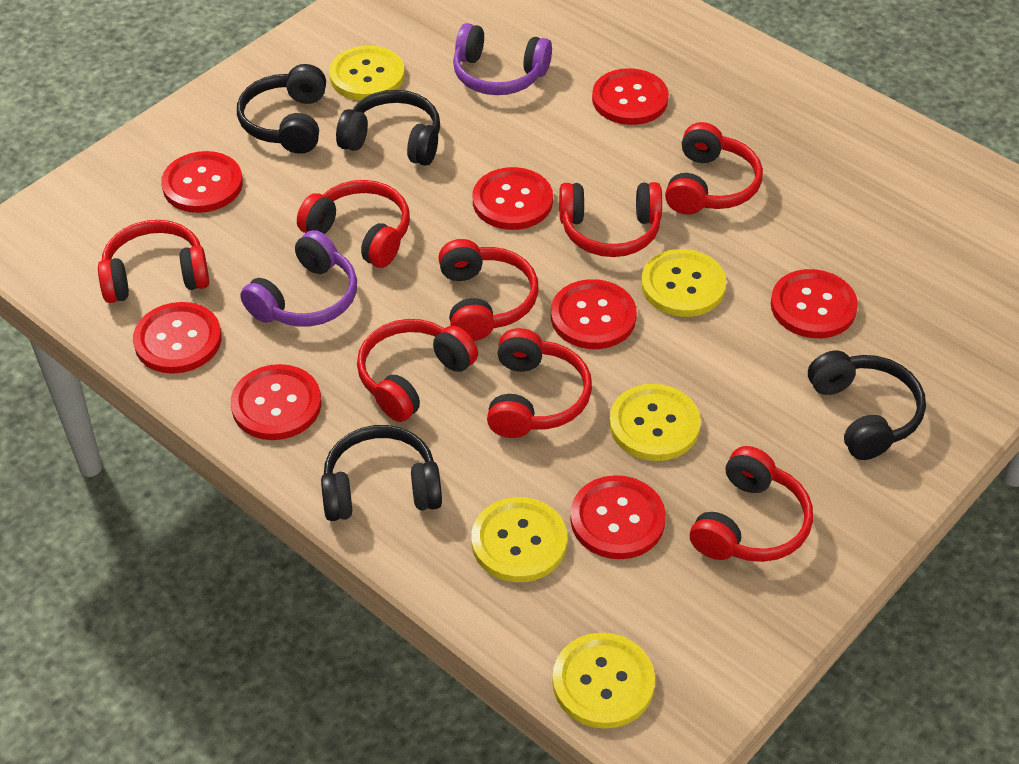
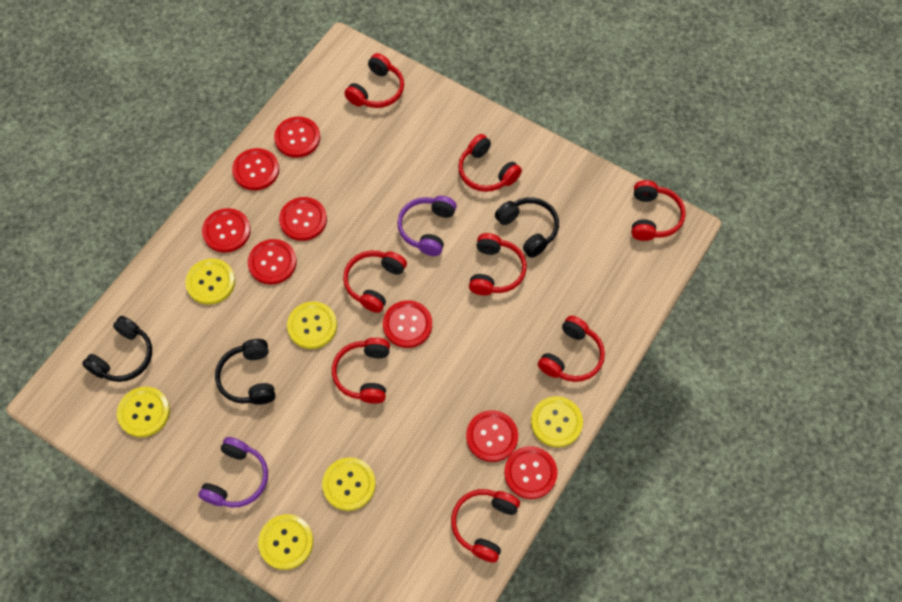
black headphones: 4 -> 3
yellow button: 5 -> 6

